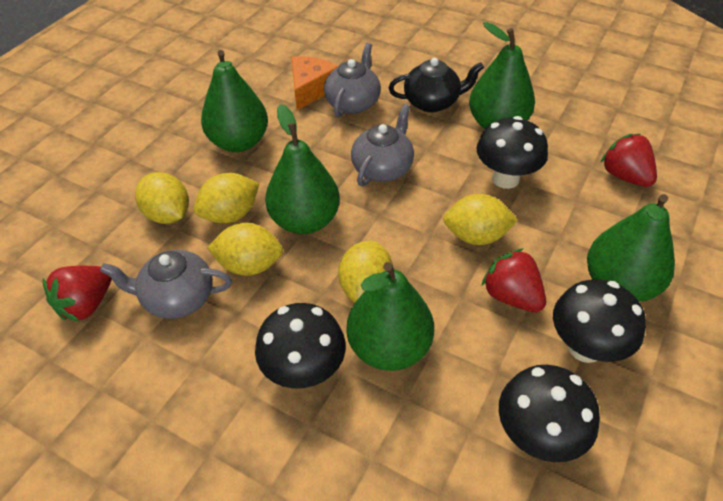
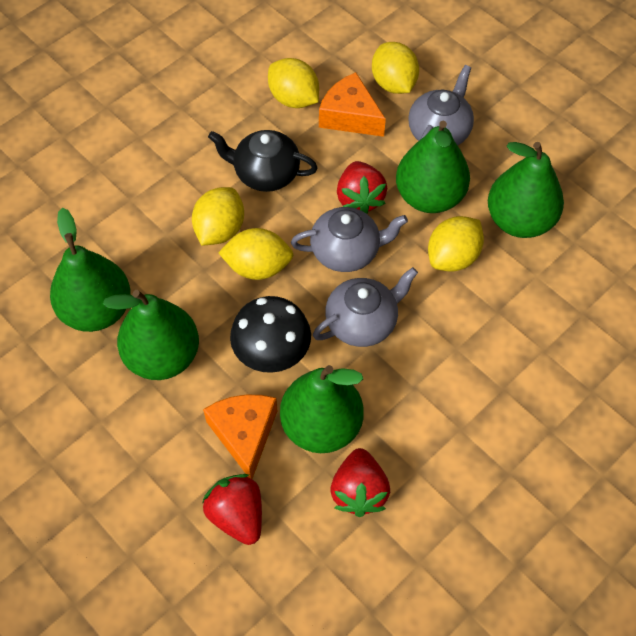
black mushroom: 4 -> 1
orange cheese: 1 -> 2

